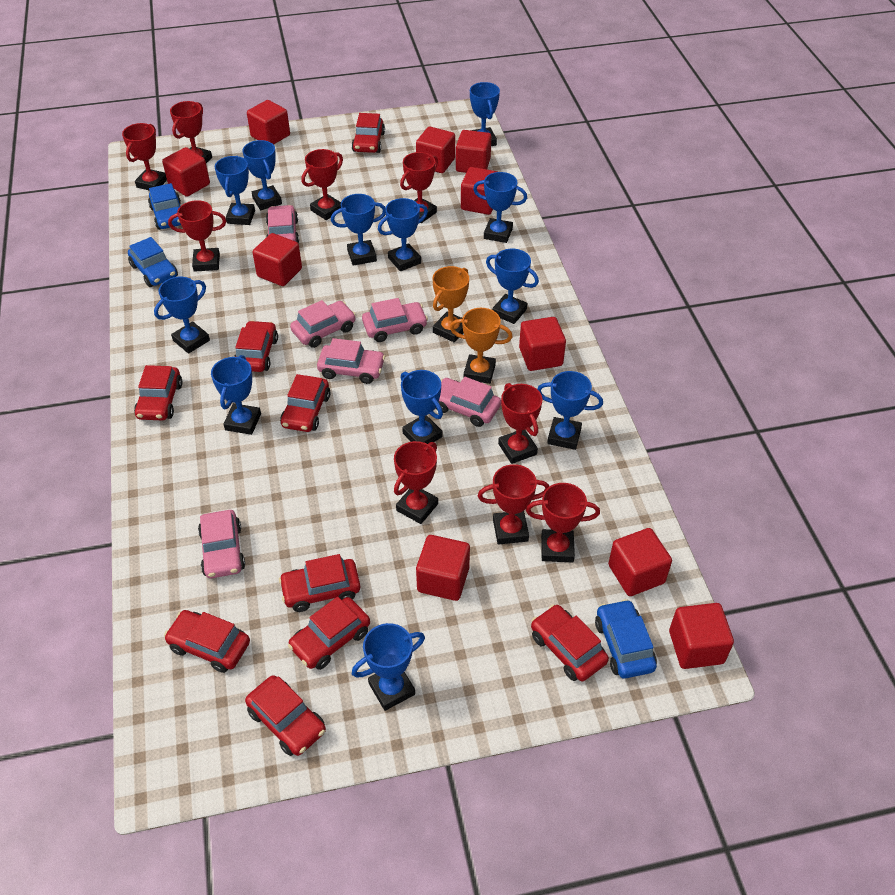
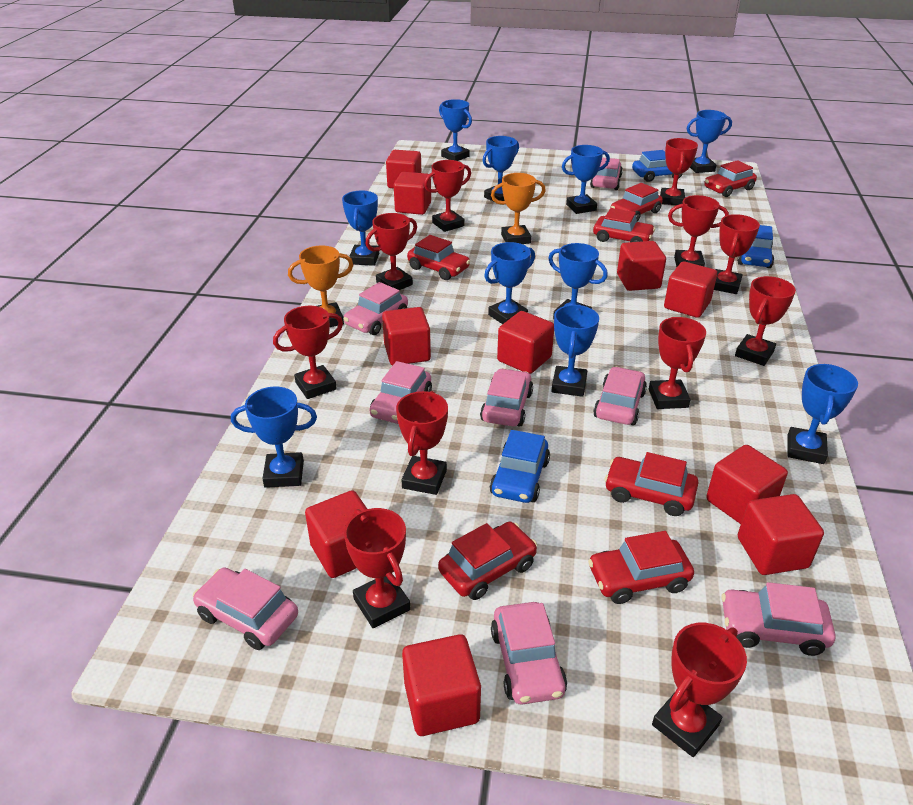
blue trophy: 12 -> 10
pink car: 6 -> 8
red car: 9 -> 7
red trophy: 9 -> 11

